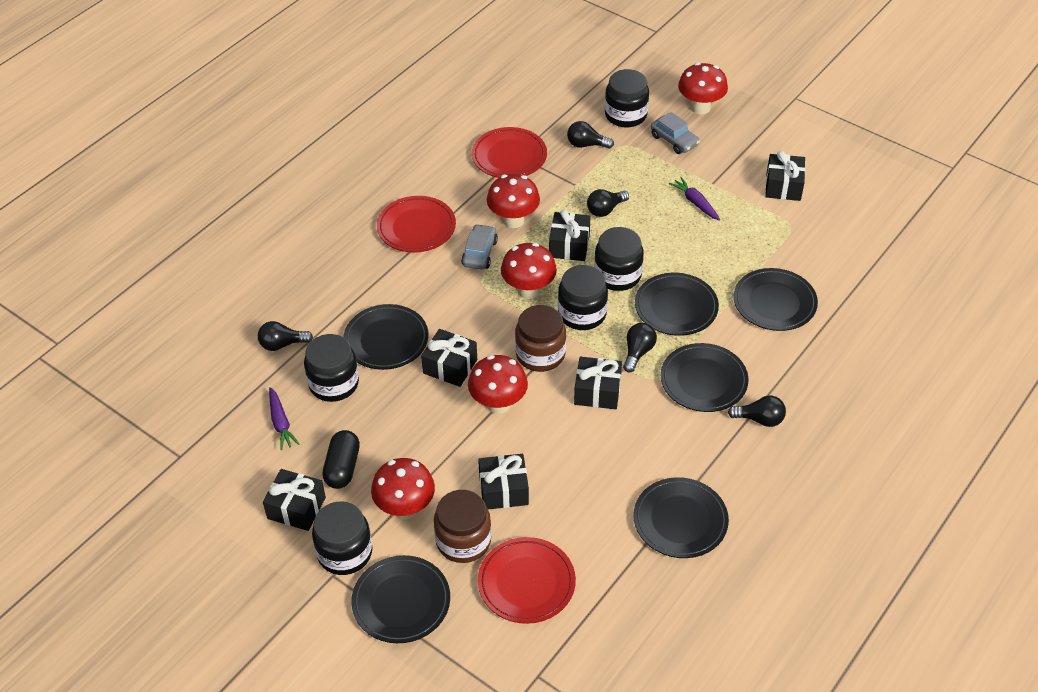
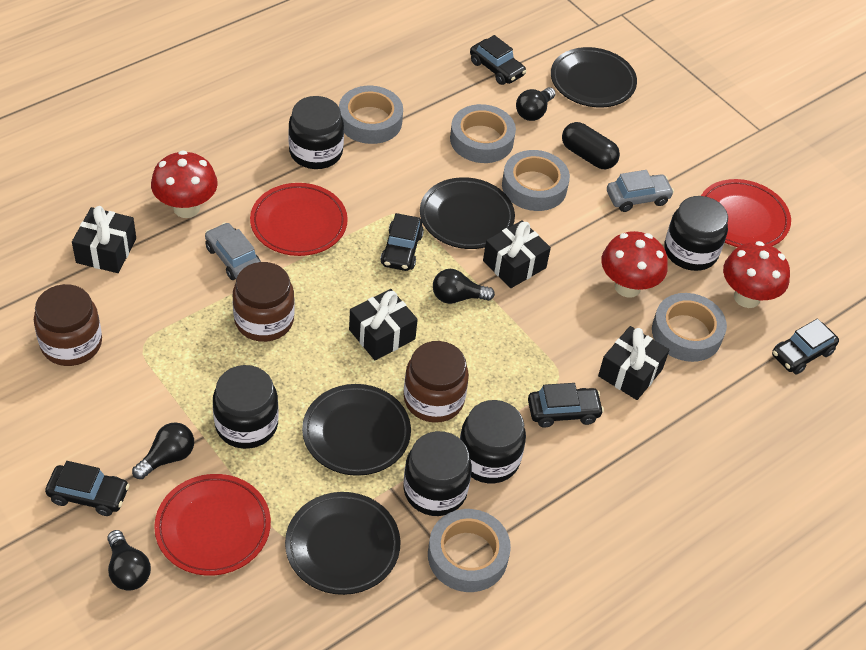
black car: 0 -> 5
black gift: 6 -> 4
black light bulb: 5 -> 4
black plate: 6 -> 4
brown jar: 2 -> 3
grey tape: 0 -> 5
purple carrot: 2 -> 0
red mushroom: 5 -> 3

